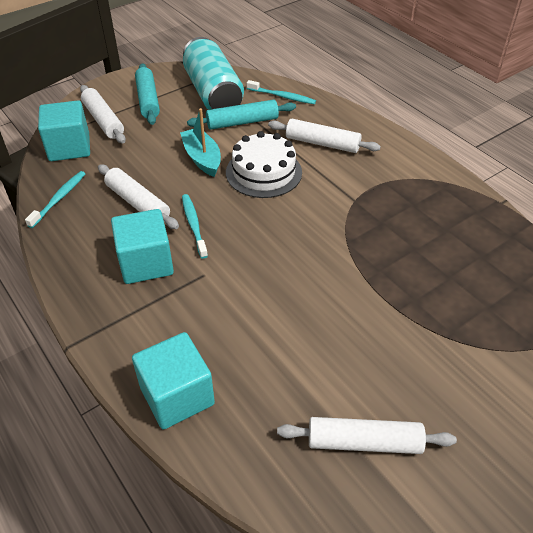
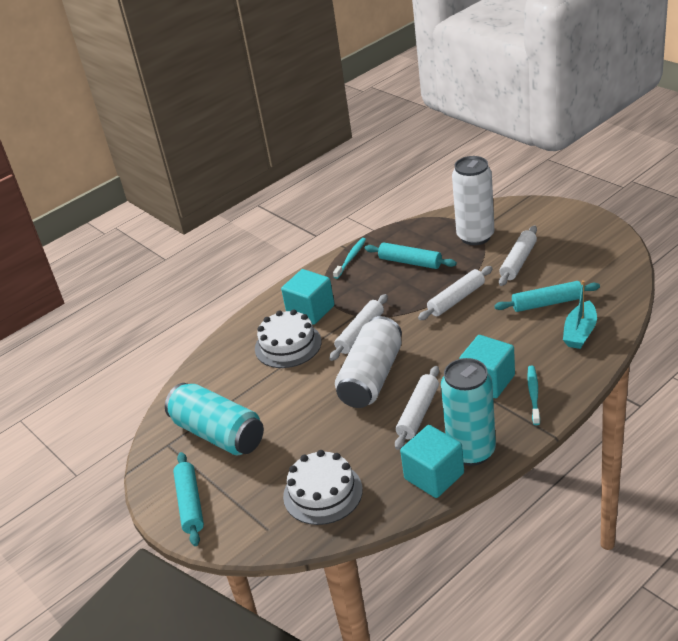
turquoise can: 1 -> 2
turquoise rolling pin: 2 -> 3
turquoise toothbrush: 3 -> 2
white cake: 1 -> 2
white can: 0 -> 2

